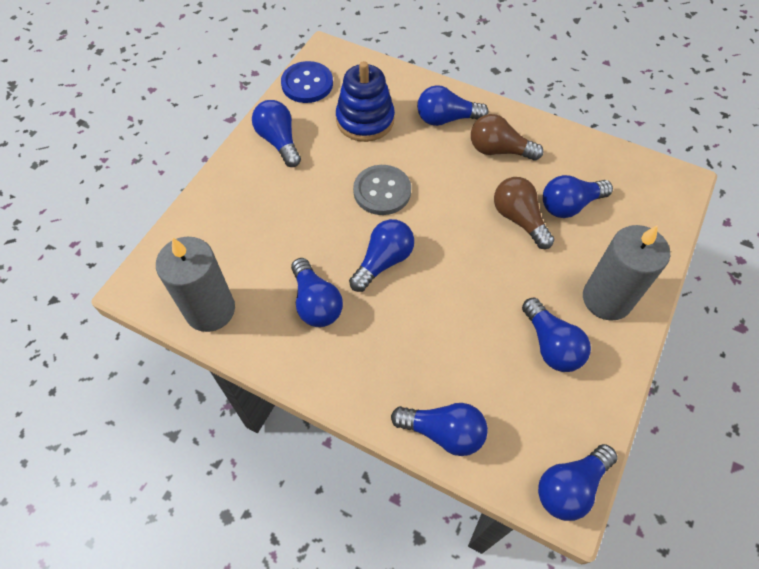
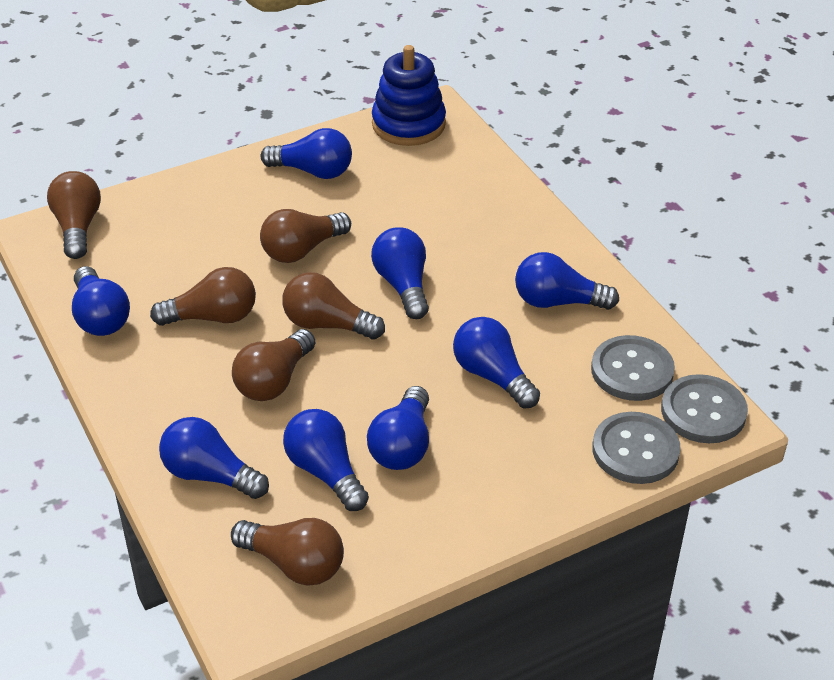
blue button: 1 -> 0
brown light bulb: 2 -> 6
grey button: 1 -> 3
grey candle: 2 -> 0

